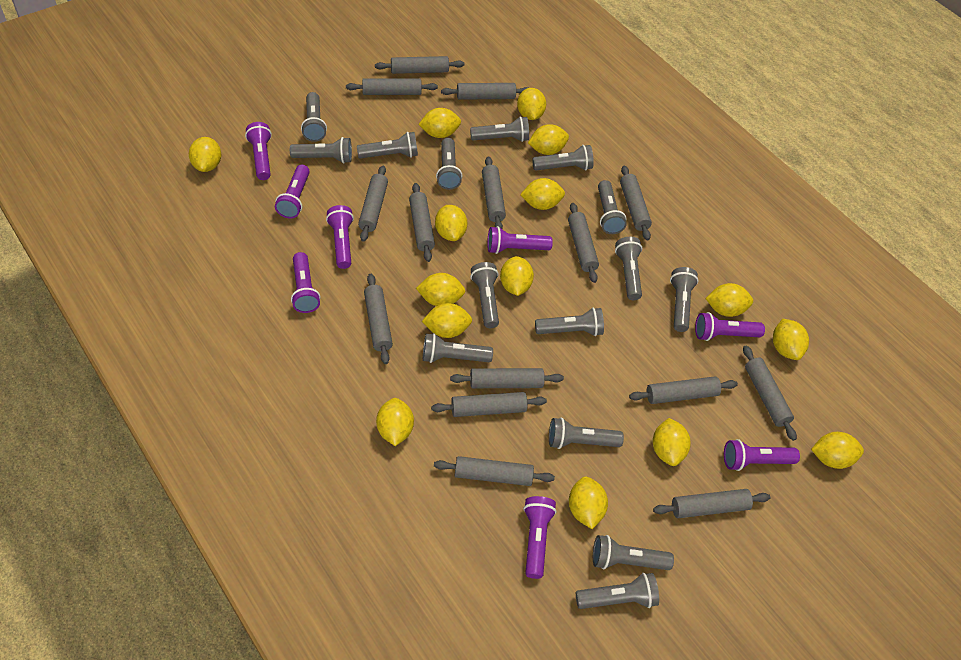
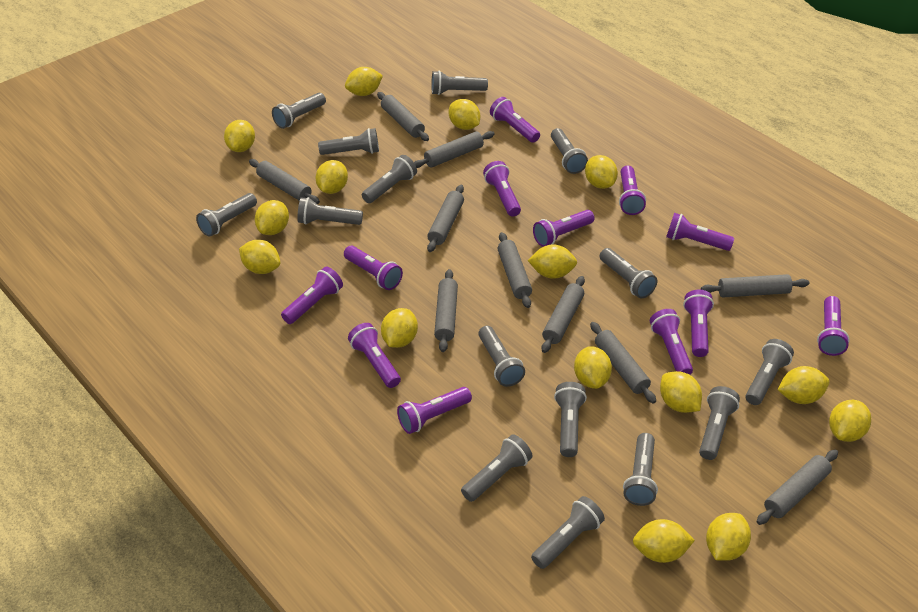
grey rolling pin: 15 -> 10
purple flashlight: 8 -> 12

